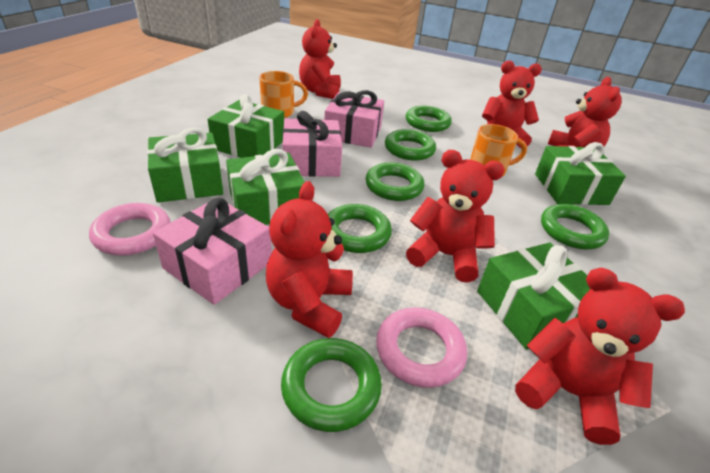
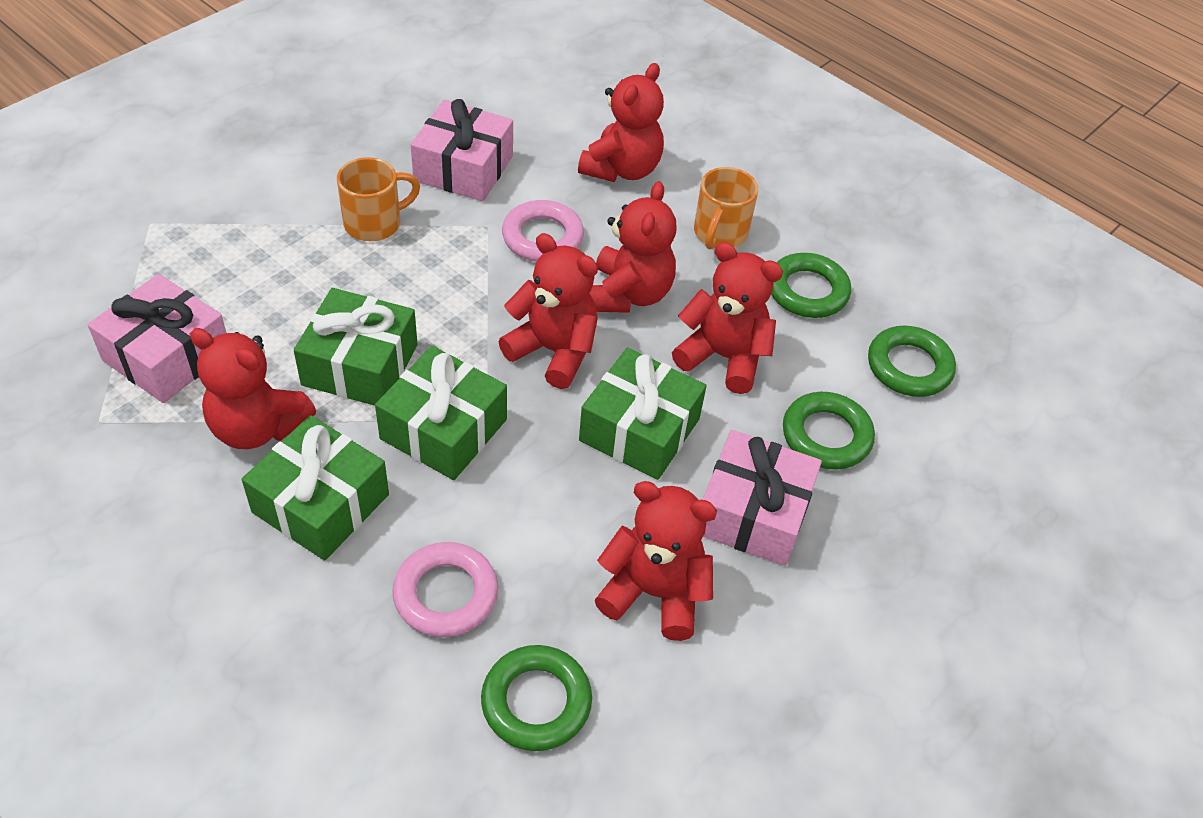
green gift: 5 -> 4
green ring: 6 -> 4

